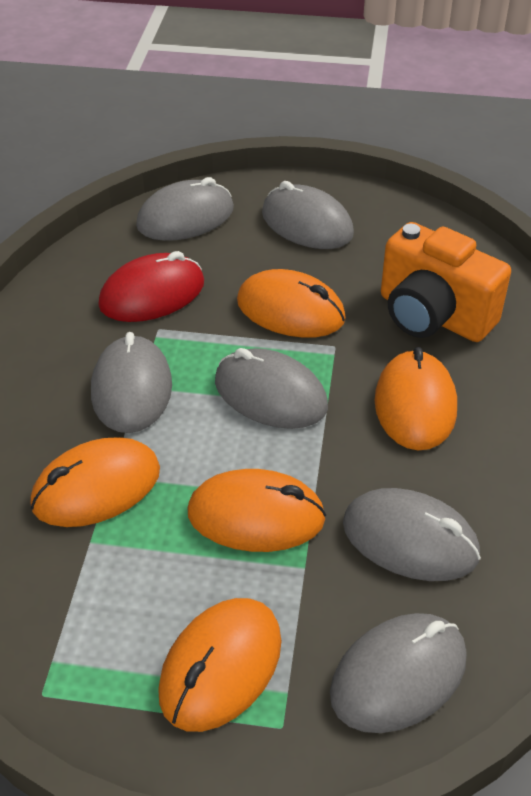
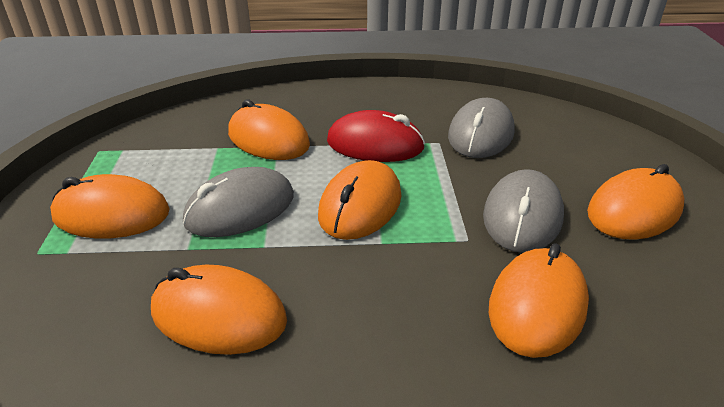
grey mouse: 6 -> 3
orange camera: 1 -> 0
orange mouse: 5 -> 6

